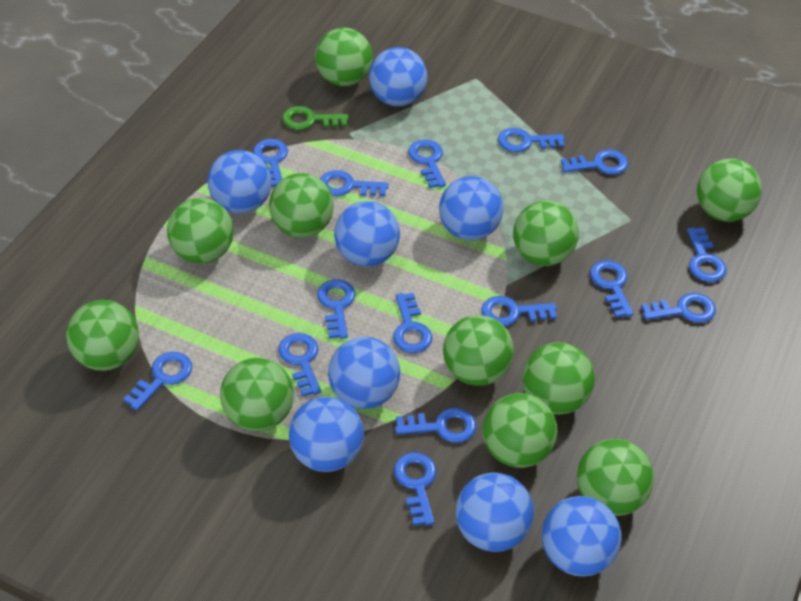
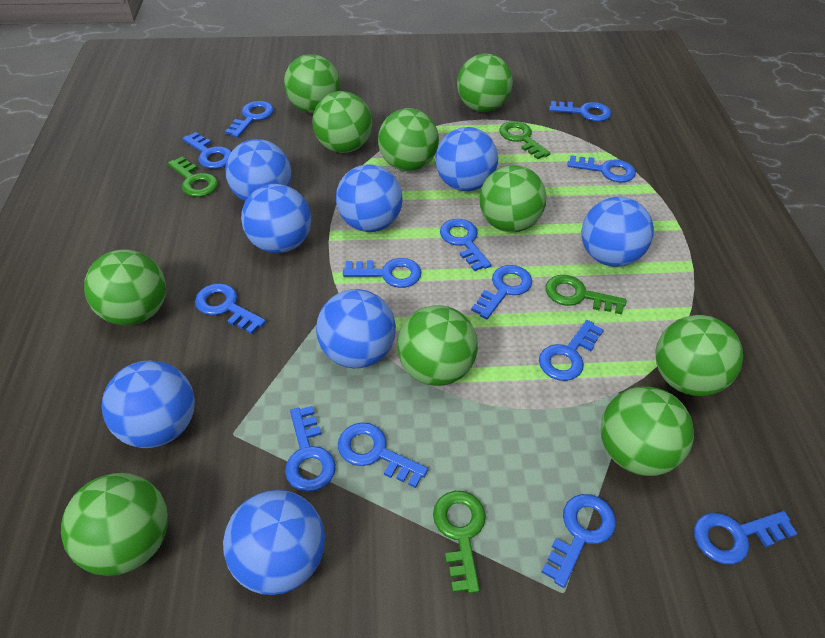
blue key: 15 -> 13
green ball: 11 -> 10
green key: 1 -> 4

